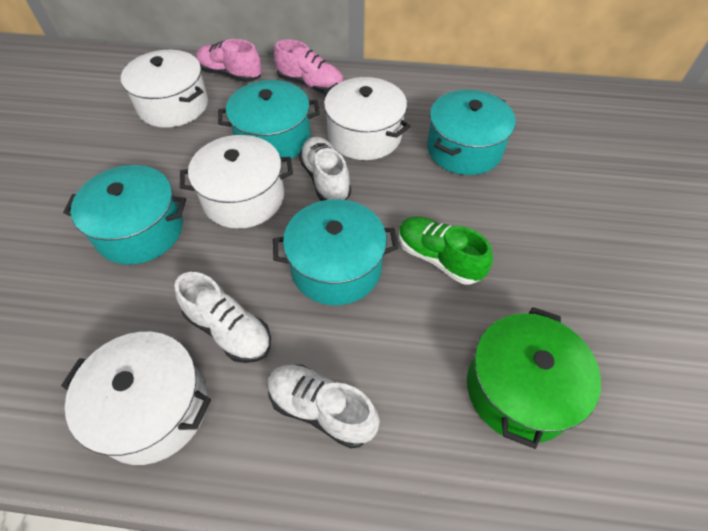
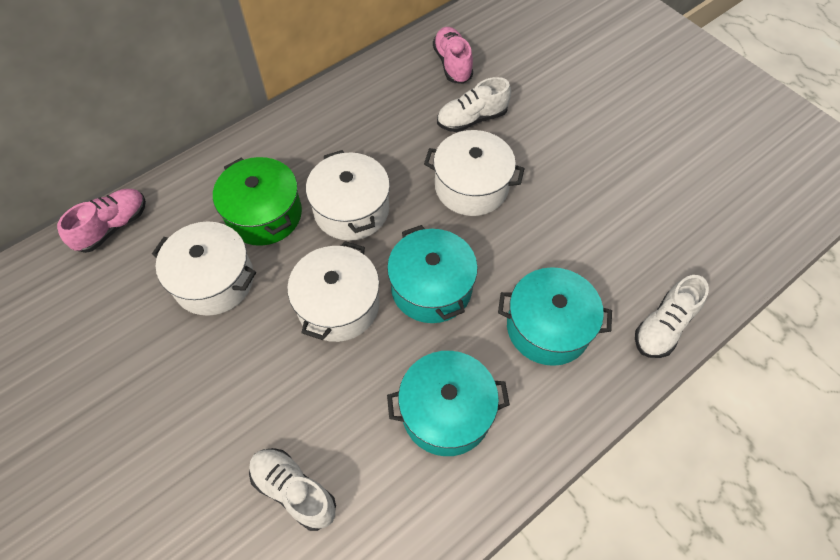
green shoe: 1 -> 0
turquoise pot: 4 -> 3

